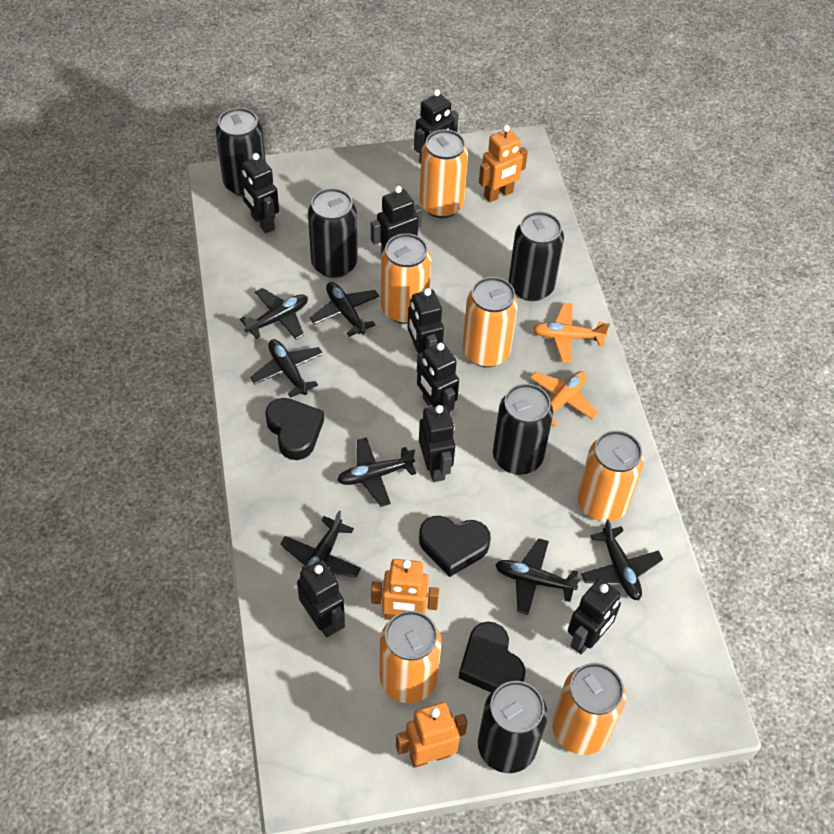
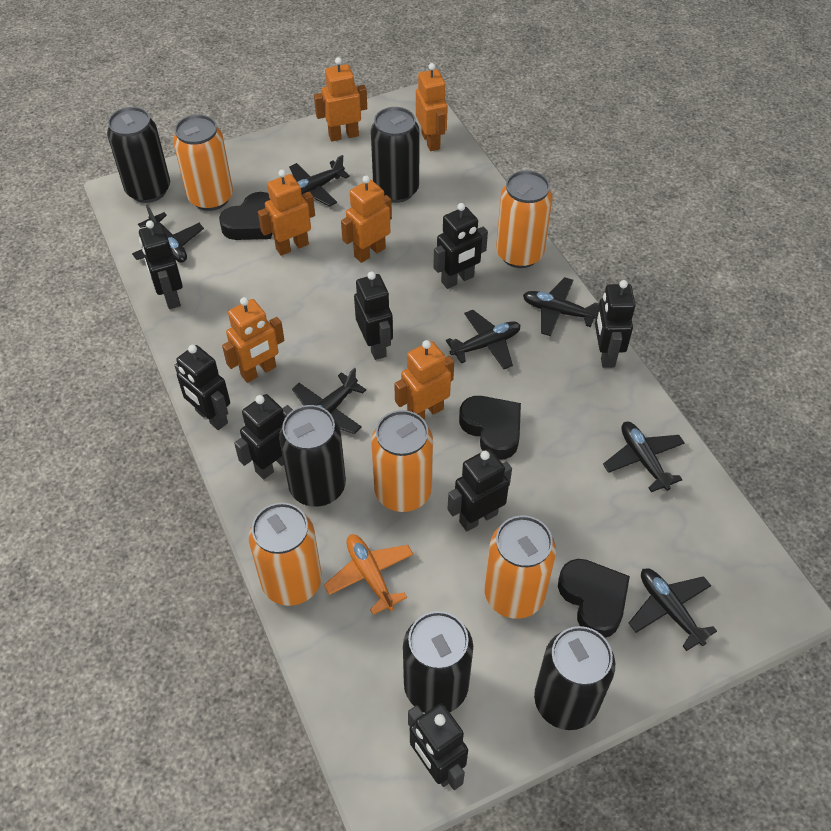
orange can: 6 -> 5
orange plane: 2 -> 1
orange robot: 3 -> 6

